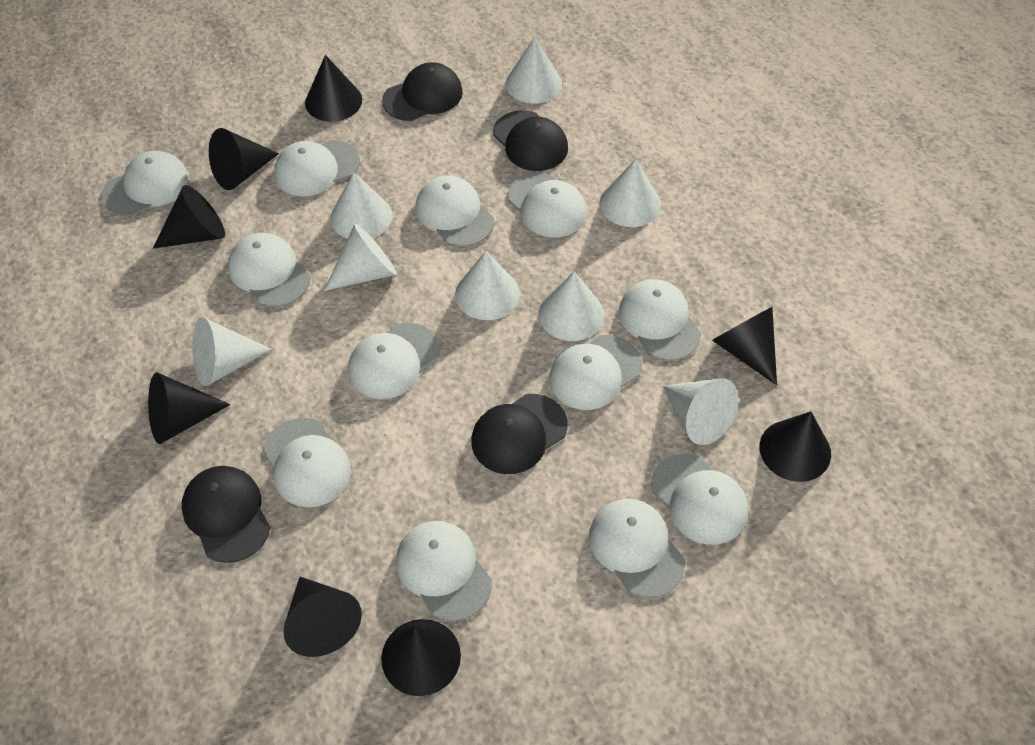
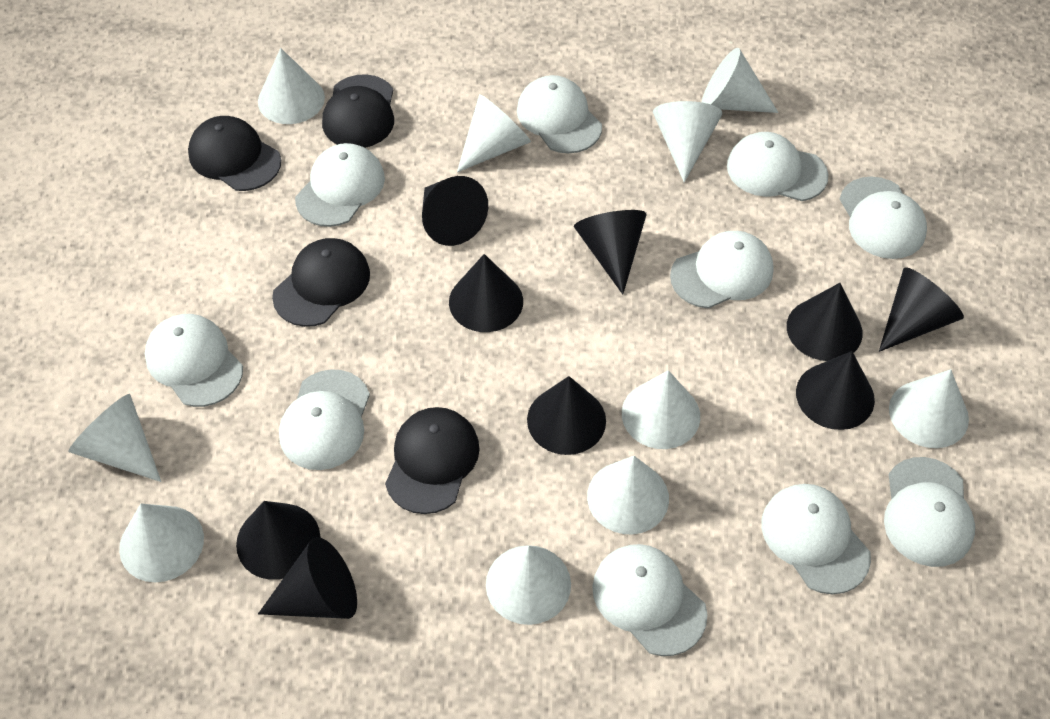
black cone: 8 -> 9
white cap: 12 -> 10
white cone: 8 -> 10

